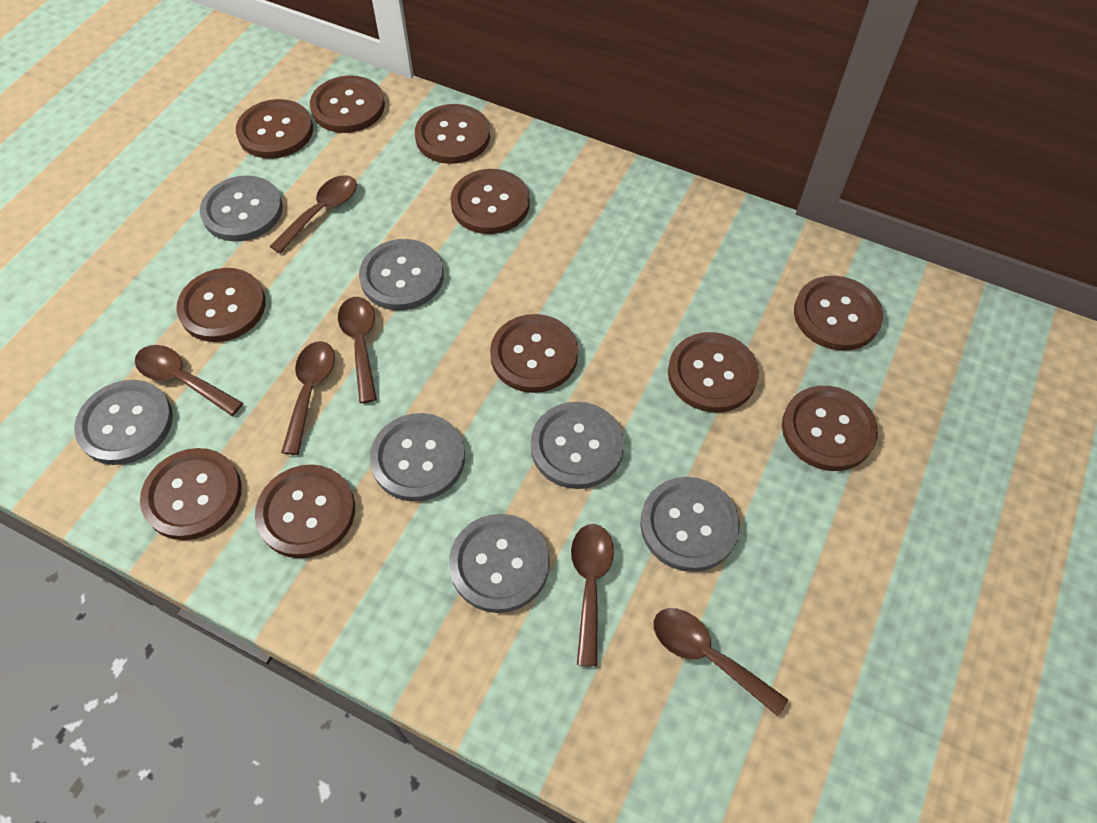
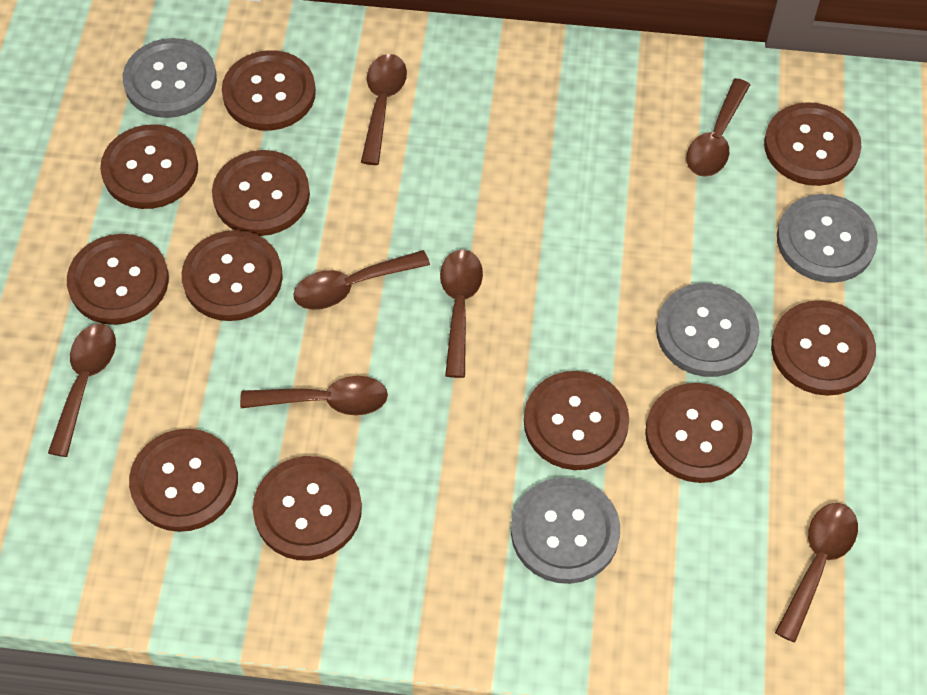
brown spoon: 6 -> 7
grey button: 7 -> 4

